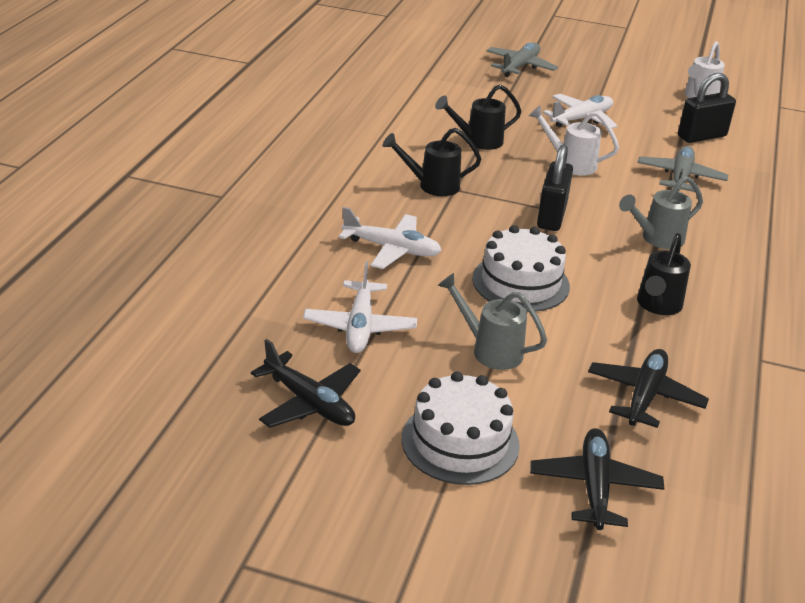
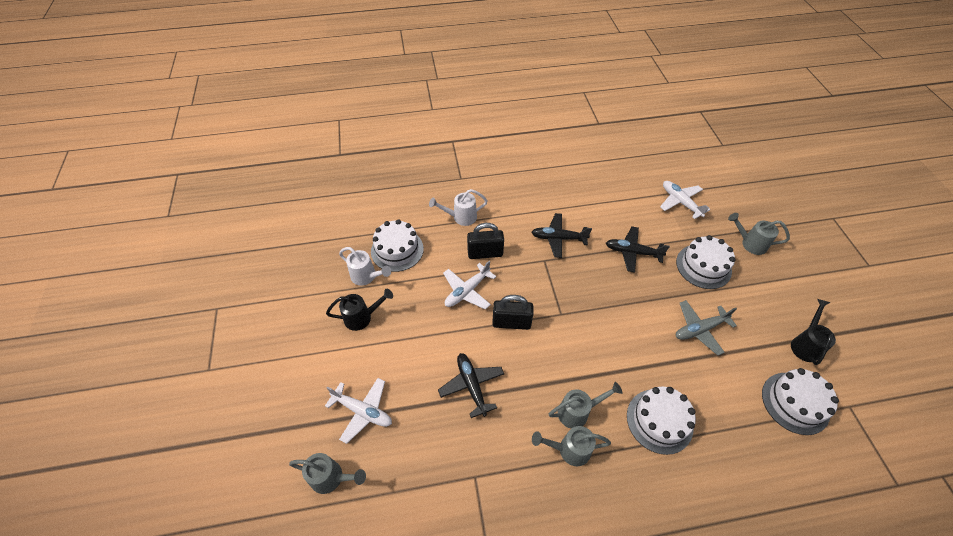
black watering can: 3 -> 2
grey plane: 2 -> 1
grey watering can: 2 -> 4
white cake: 2 -> 4

